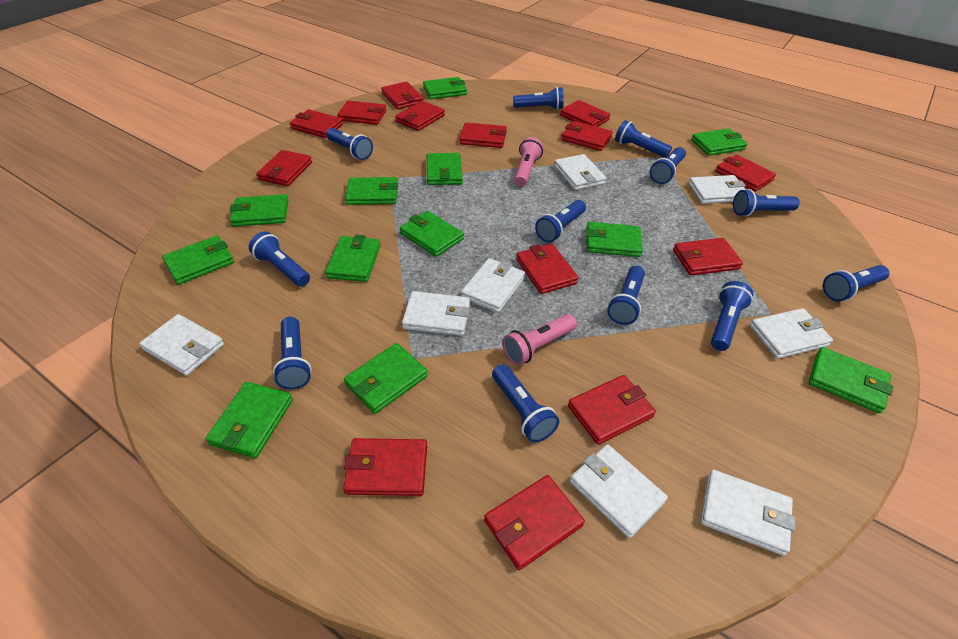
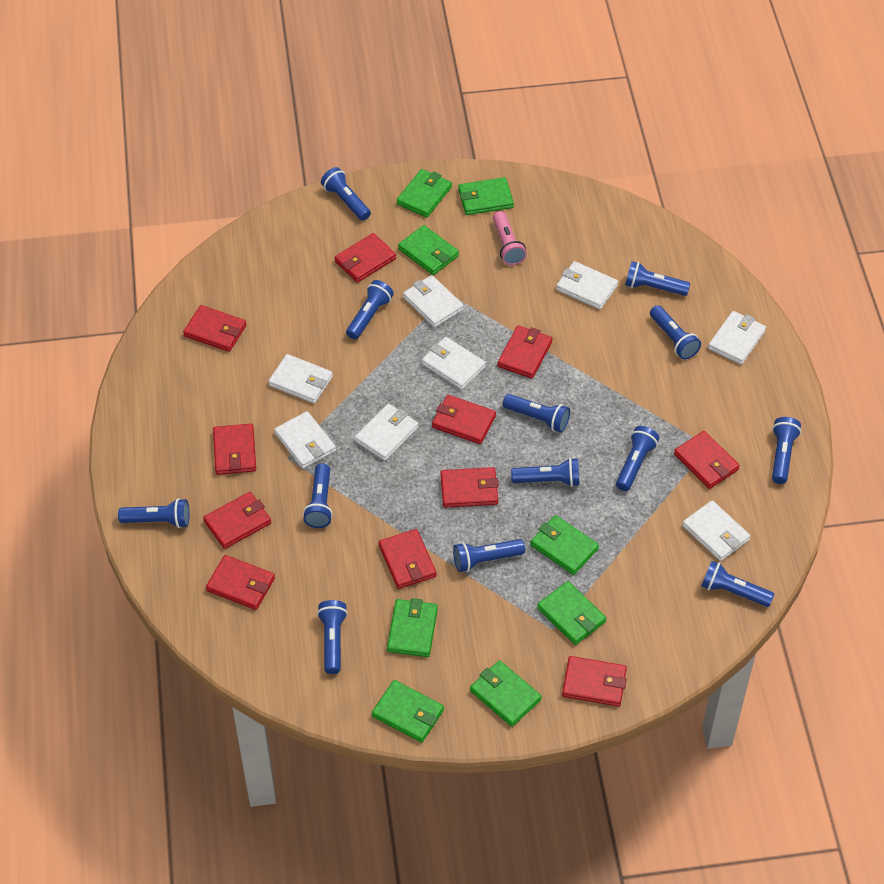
blue flashlight: 12 -> 13
green wallet: 12 -> 8
pink flashlight: 2 -> 1
red wallet: 14 -> 11

